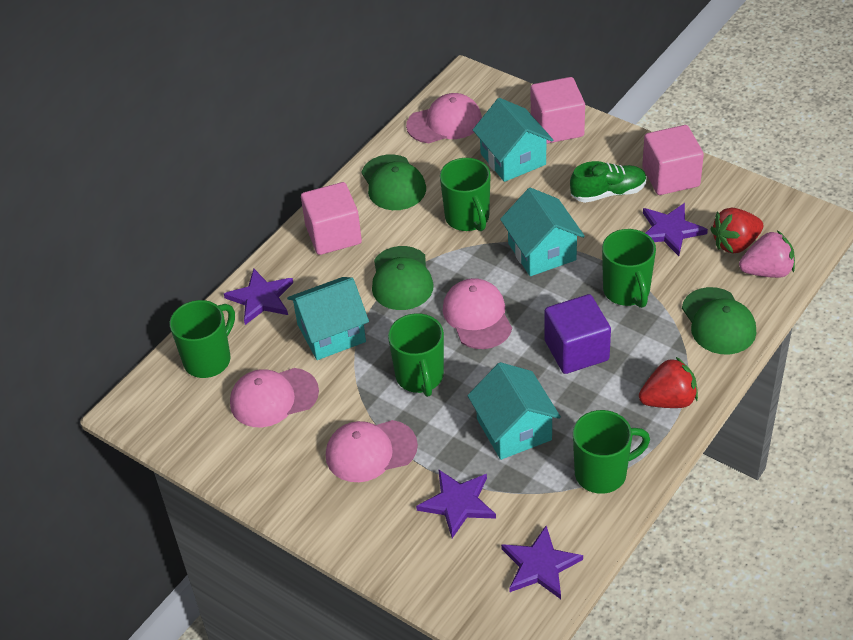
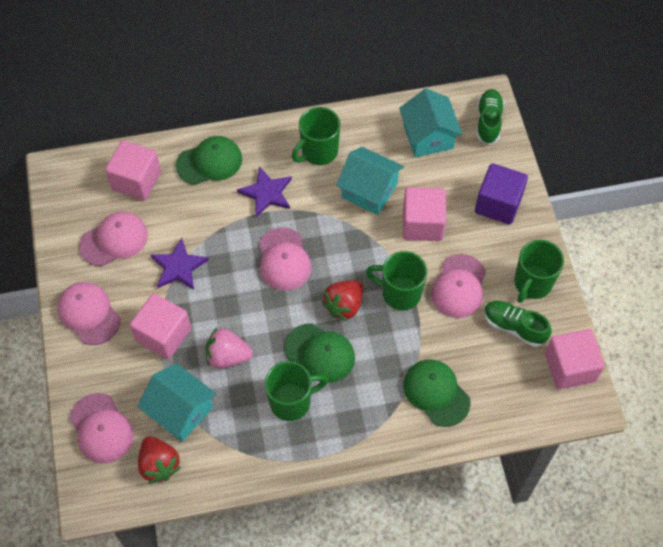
green mug: 5 -> 4
green shoe: 1 -> 2
pink cap: 4 -> 5
pink cube: 3 -> 4
purple star: 4 -> 2
turquoise house: 4 -> 3

